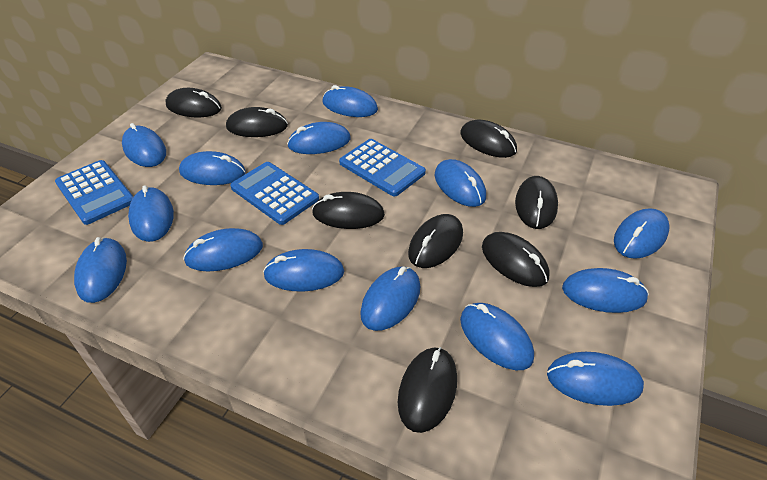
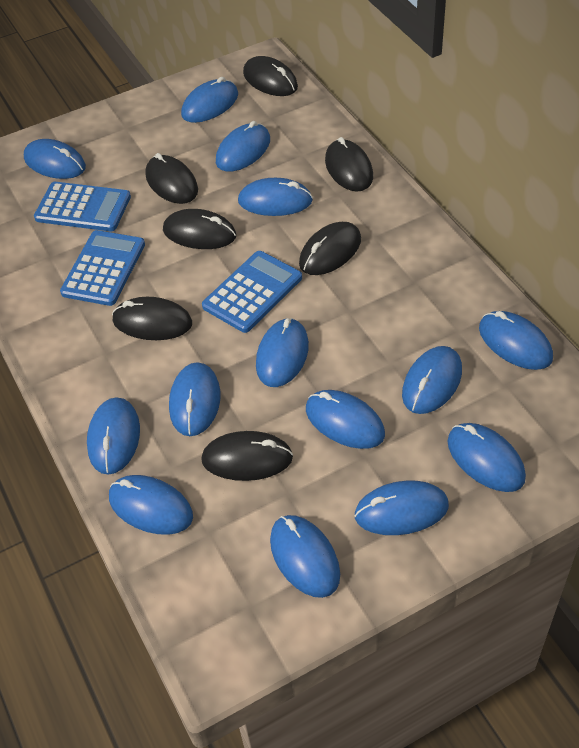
black mouse: 8 -> 7

